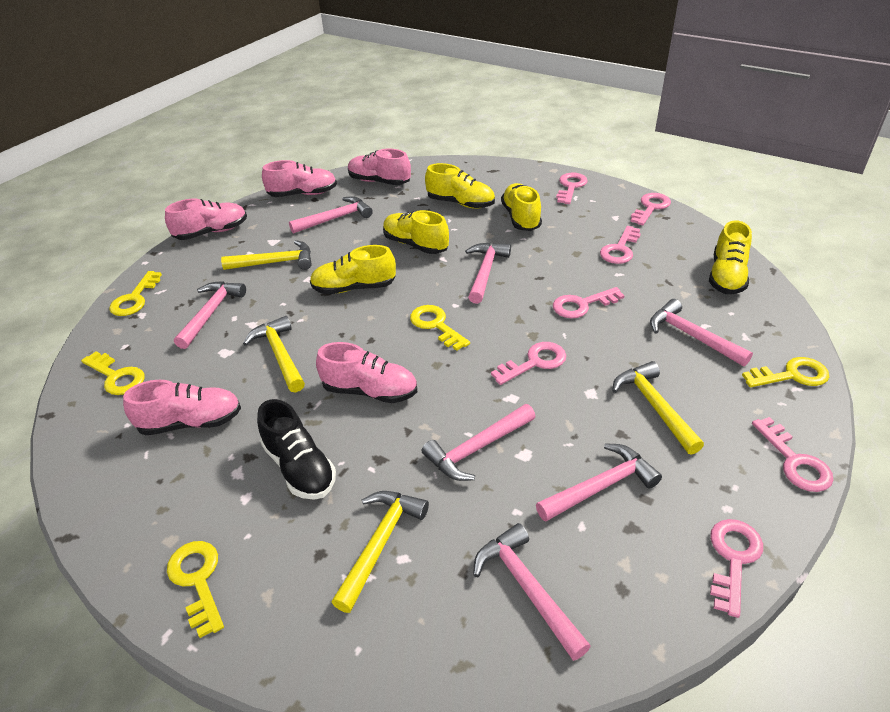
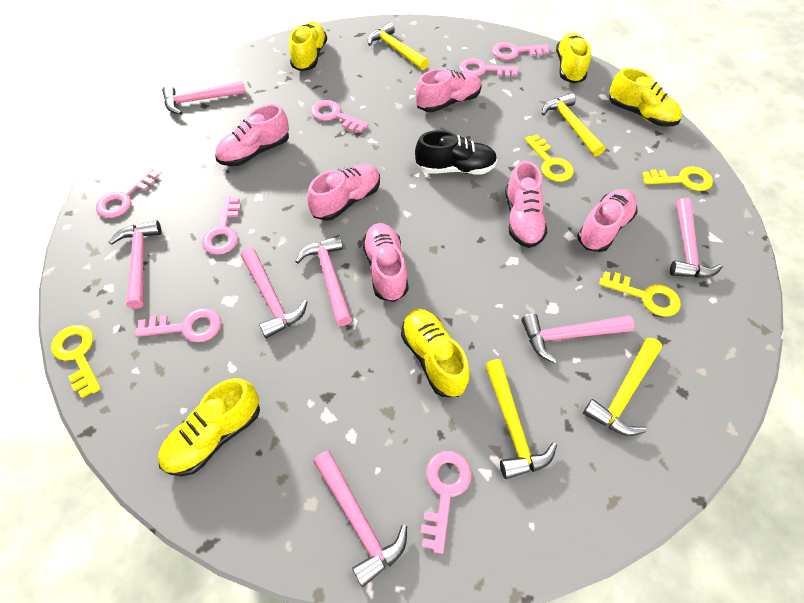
pink shoe: 5 -> 6
yellow key: 5 -> 4

